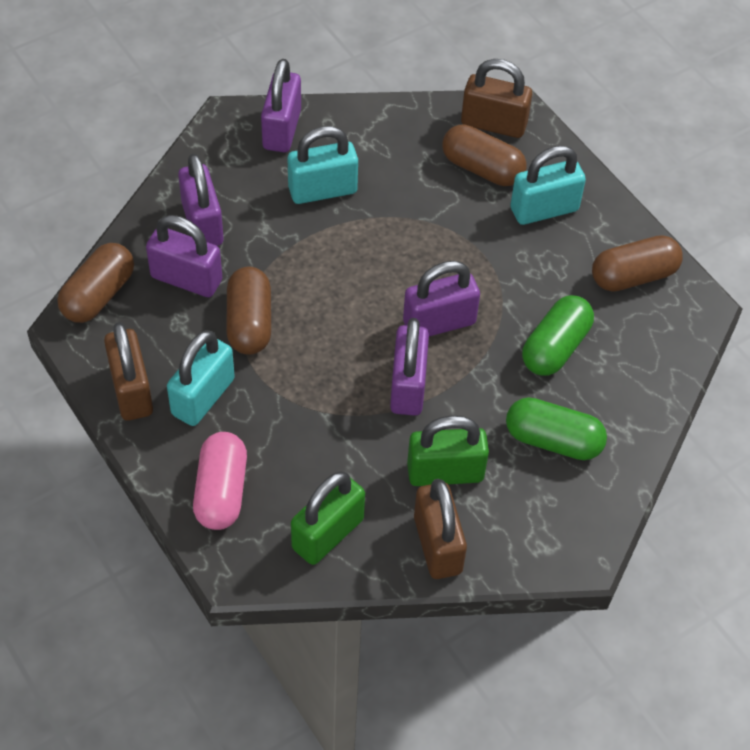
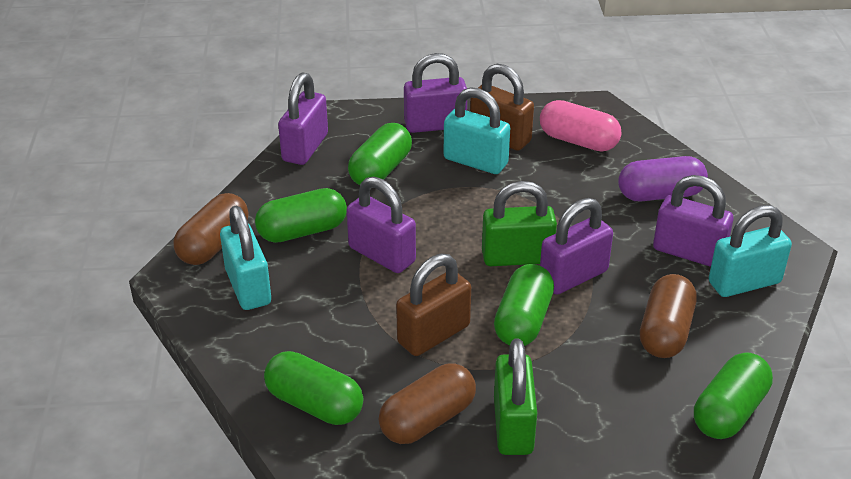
brown capsule: 4 -> 3
brown padlock: 3 -> 2
green capsule: 2 -> 5
purple capsule: 0 -> 1

